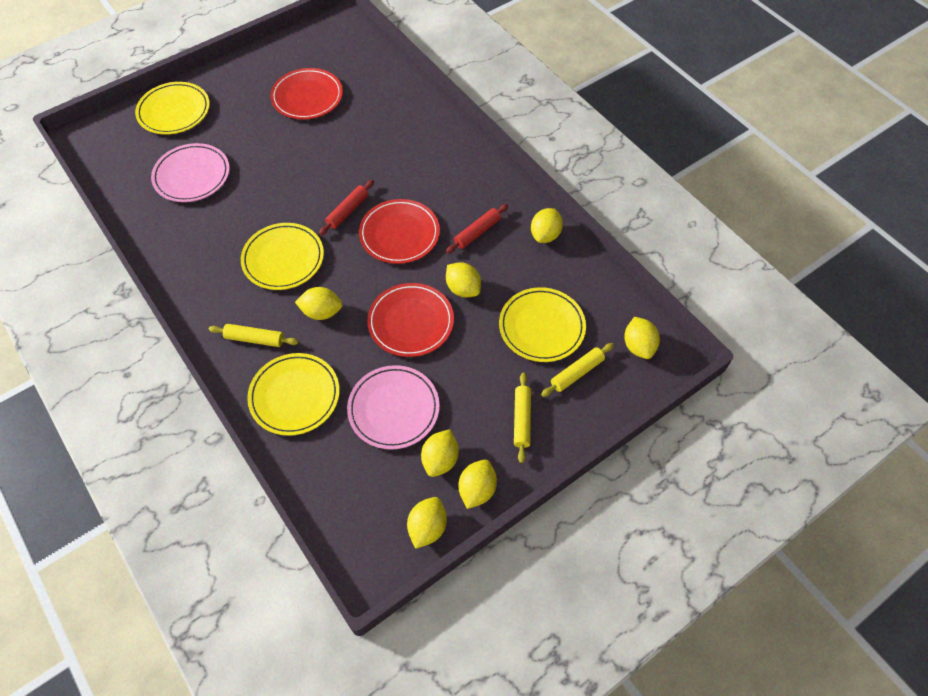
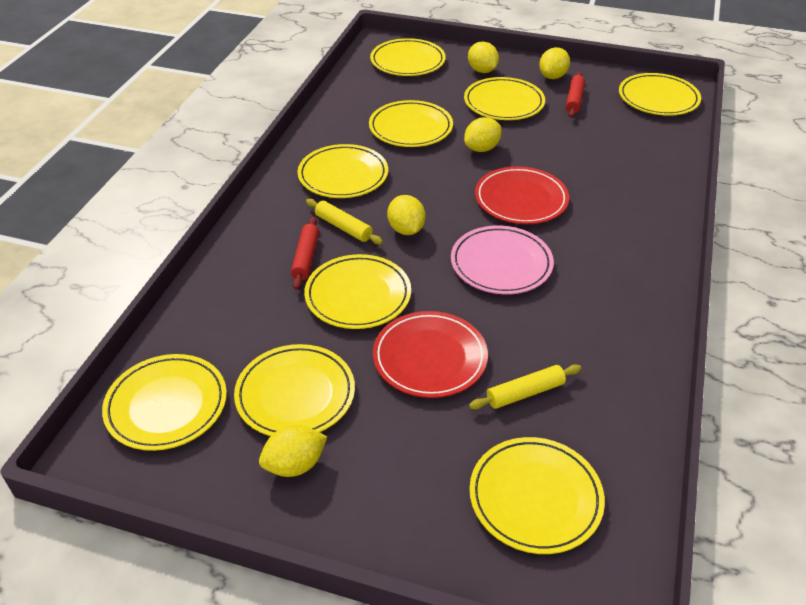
pink plate: 2 -> 1
red plate: 3 -> 2
yellow lemon: 7 -> 5
yellow plate: 4 -> 9
yellow rolling pin: 3 -> 2

